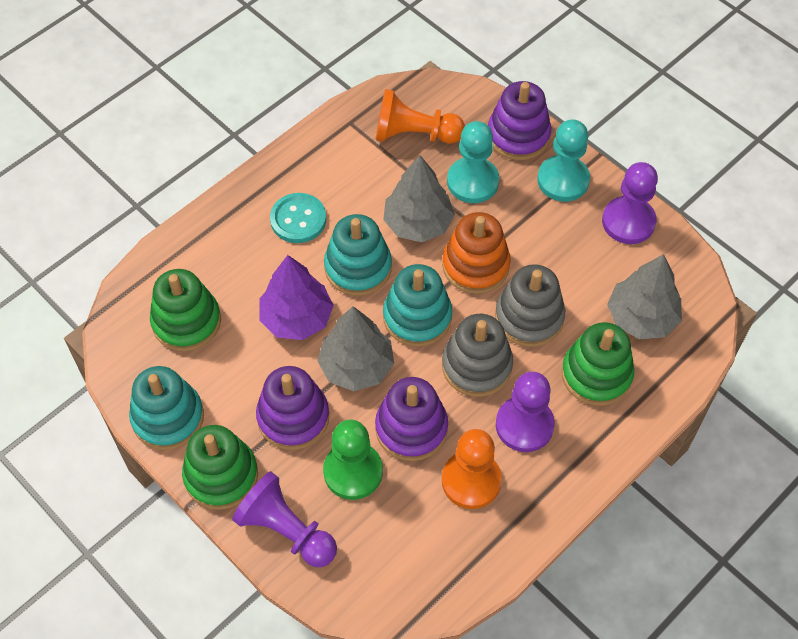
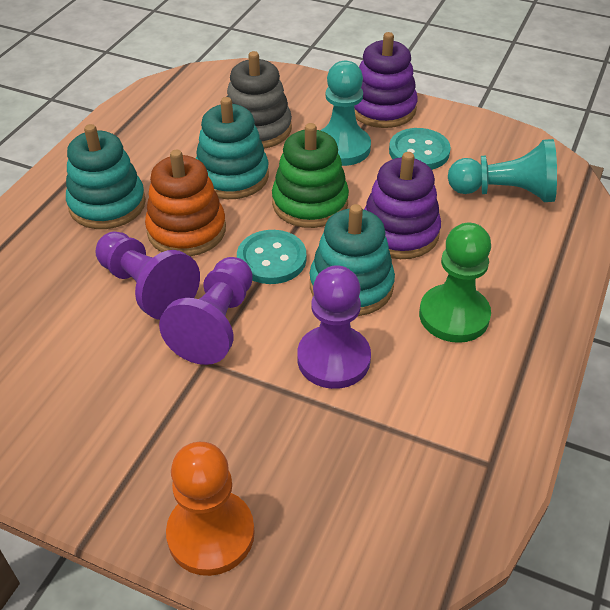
green stacking toy: 3 -> 1
grey stacking toy: 2 -> 1
grey tree: 3 -> 0
orange pawn: 2 -> 1
purple stacking toy: 3 -> 2
purple tree: 1 -> 0
turquoise button: 1 -> 2

